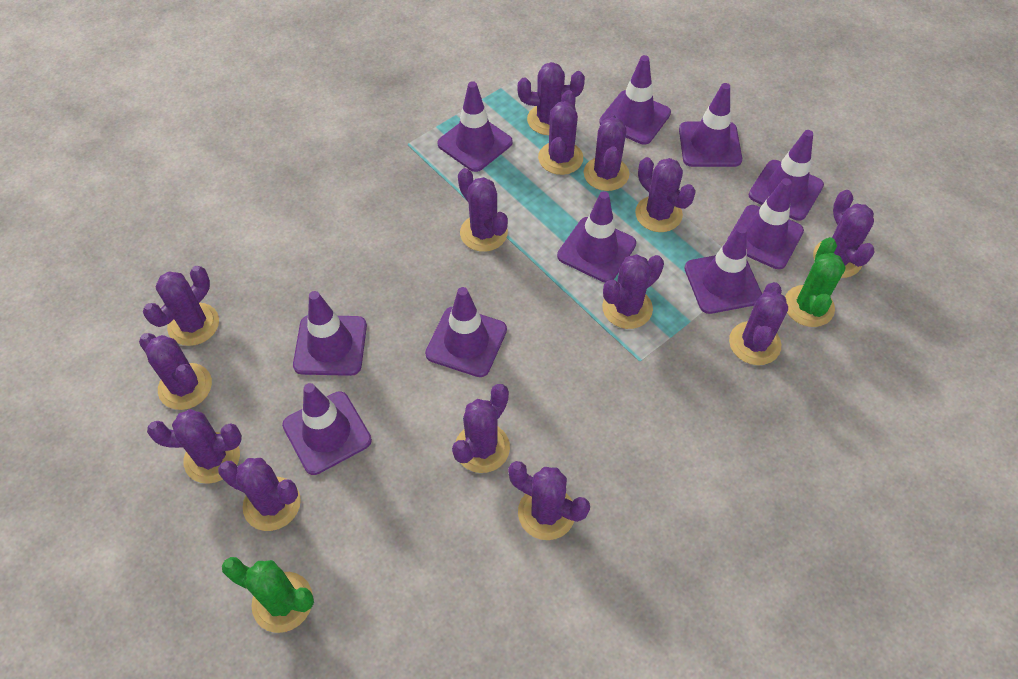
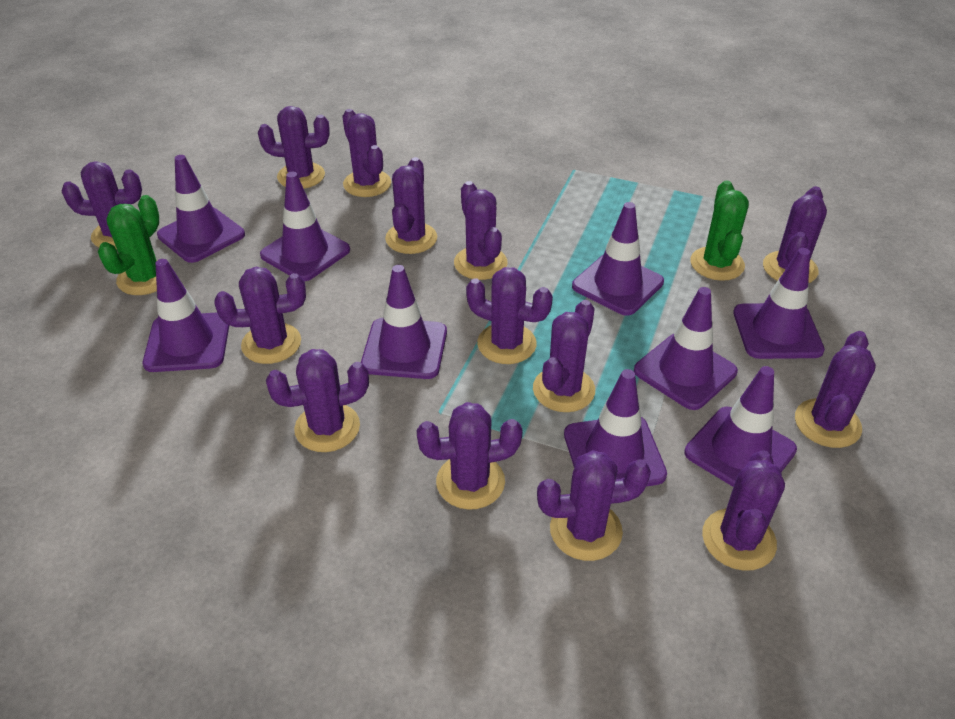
purple traffic cone: 10 -> 9

